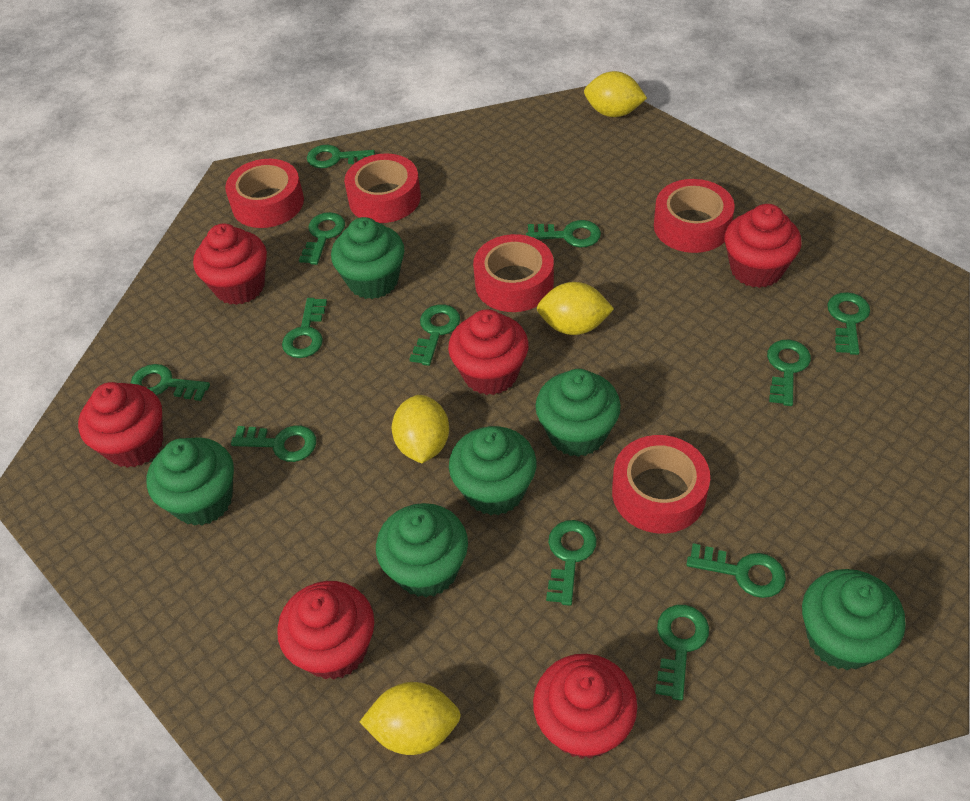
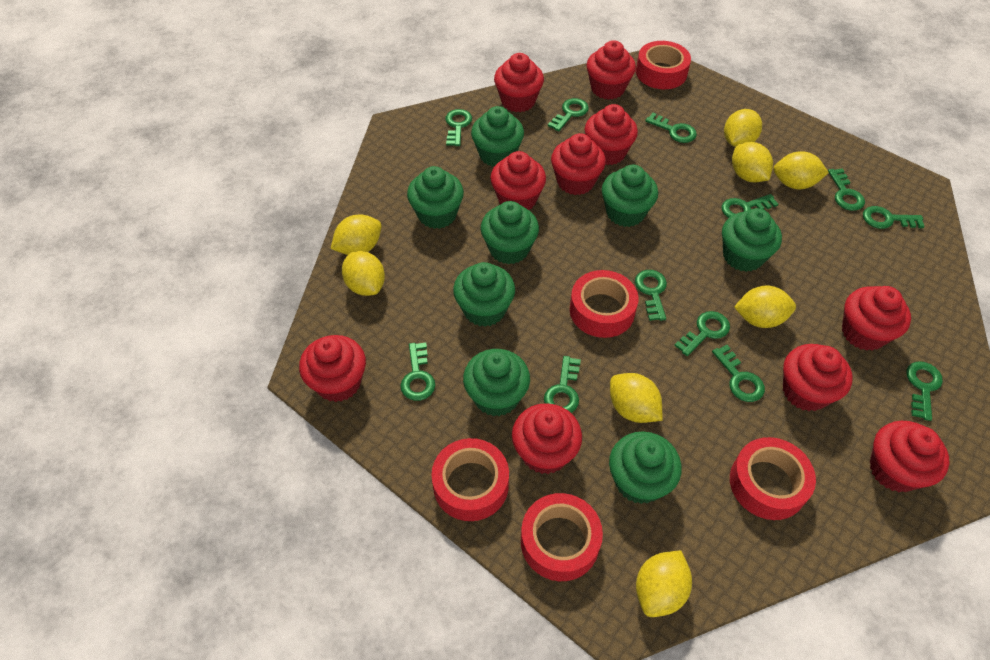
green cupcake: 6 -> 8
red cupcake: 6 -> 10
yellow lemon: 4 -> 8

